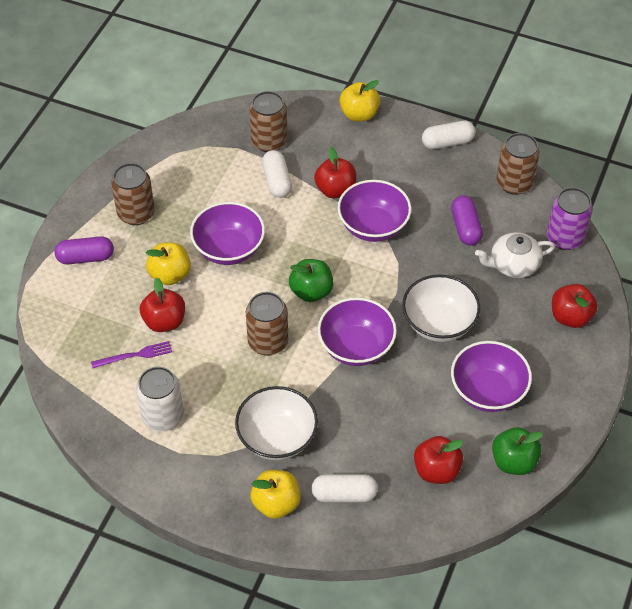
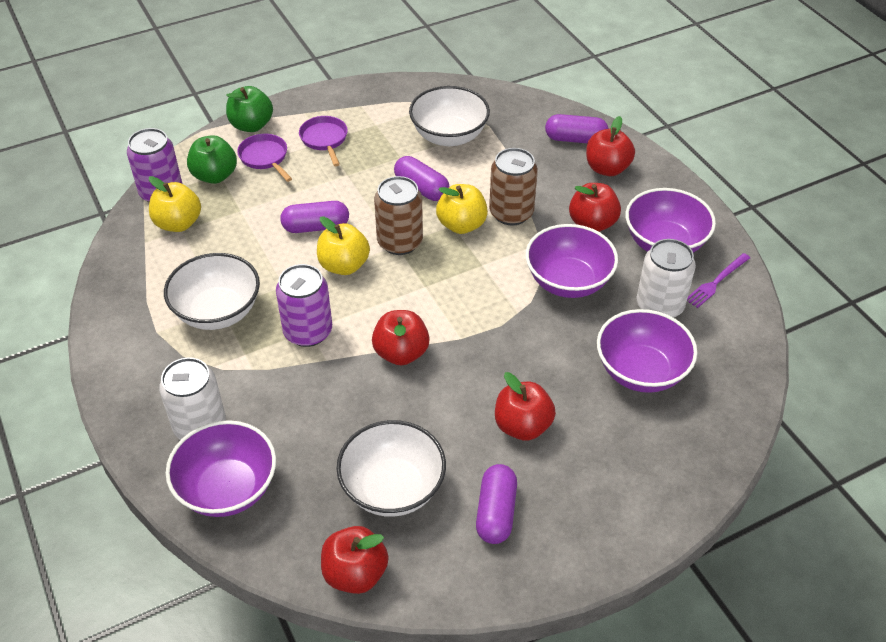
brown can: 4 -> 2
purple can: 1 -> 2
purple capsule: 2 -> 4
purple pan: 0 -> 2
red apple: 4 -> 5
white bowl: 2 -> 3
white can: 1 -> 2
white capsule: 3 -> 0
white teapot: 1 -> 0

